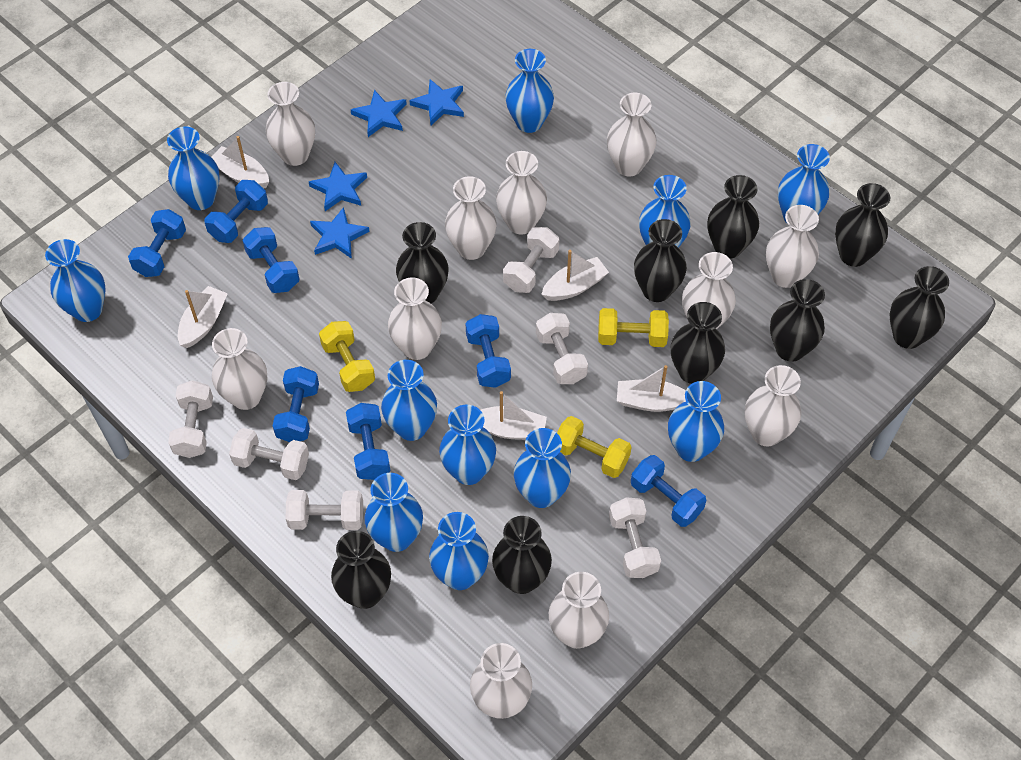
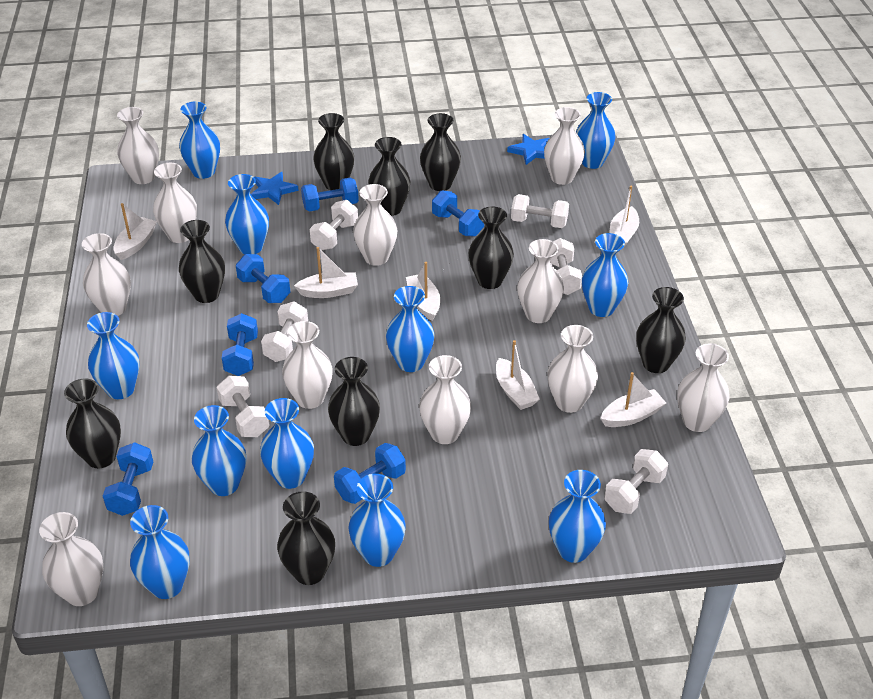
blue dumbbell: 7 -> 6
blue star: 4 -> 2
white boat: 5 -> 6
yellow dumbbell: 3 -> 0

